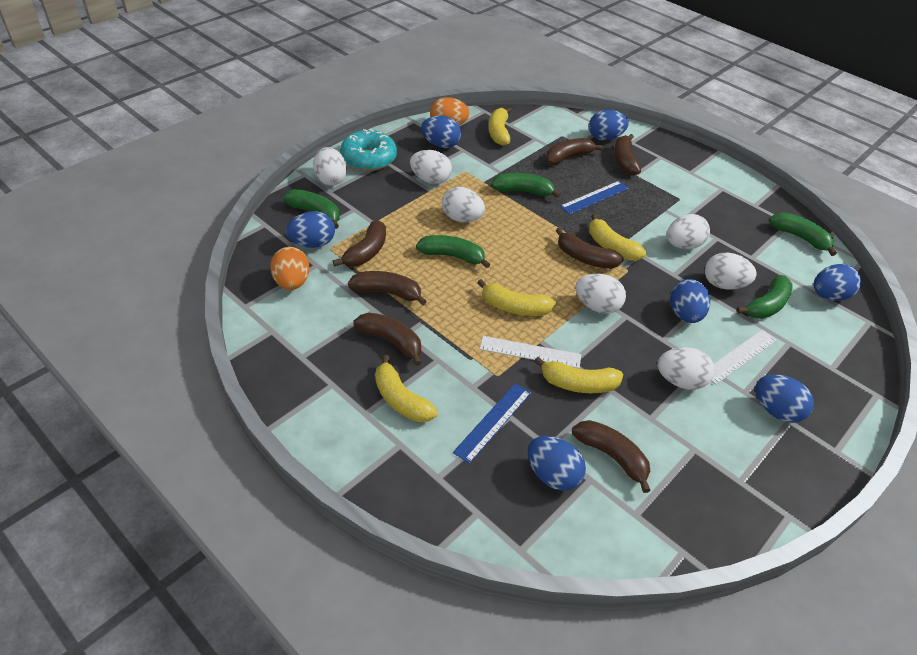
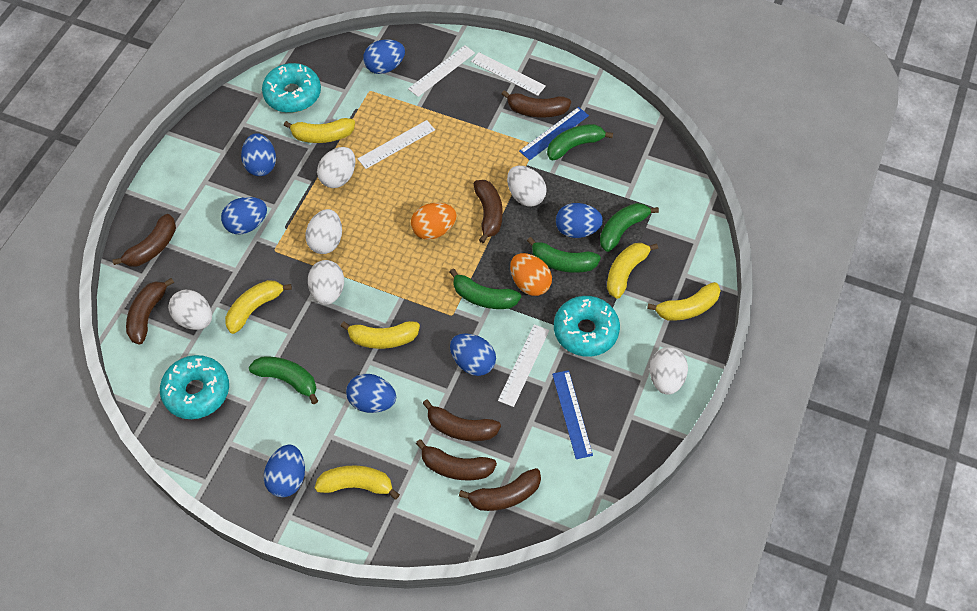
turquoise donut: 1 -> 3
white egg: 7 -> 6
white ruler: 2 -> 4
yellow banana: 5 -> 6

